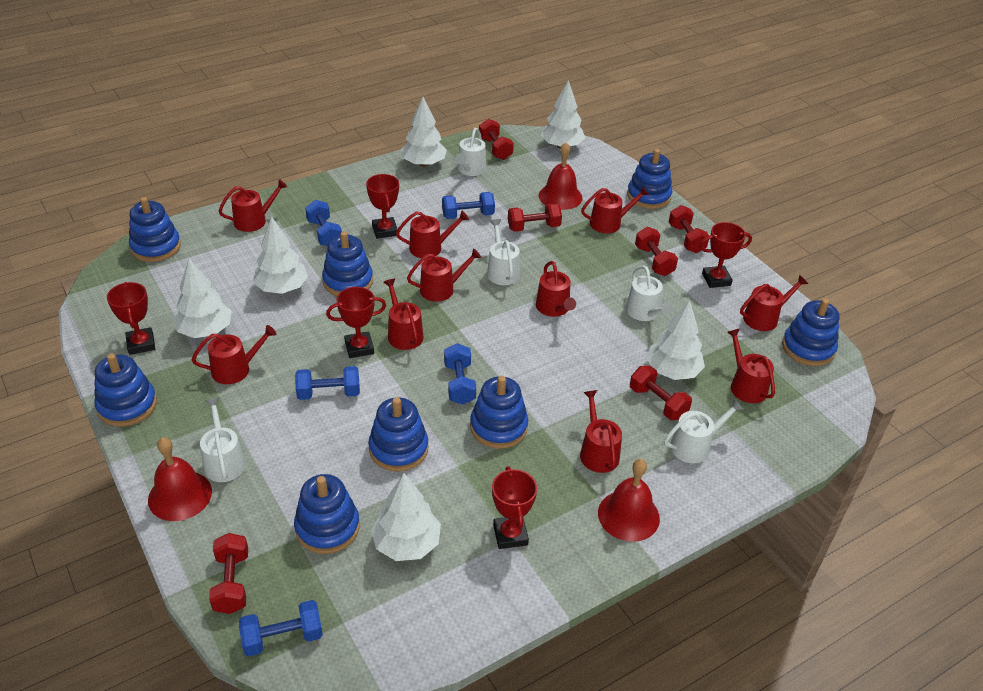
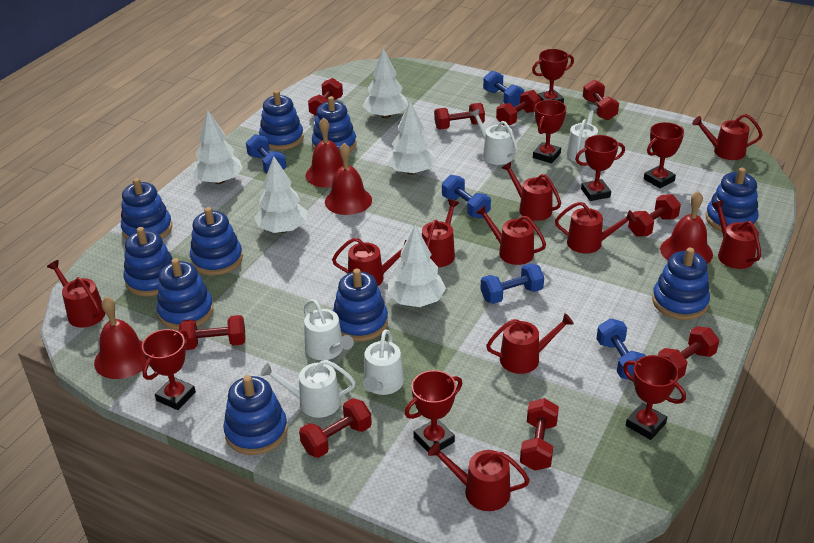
blue stacking toy: 8 -> 10
red bell: 3 -> 4
red dumbbell: 6 -> 9
red trophy: 5 -> 7
white tree: 6 -> 5

